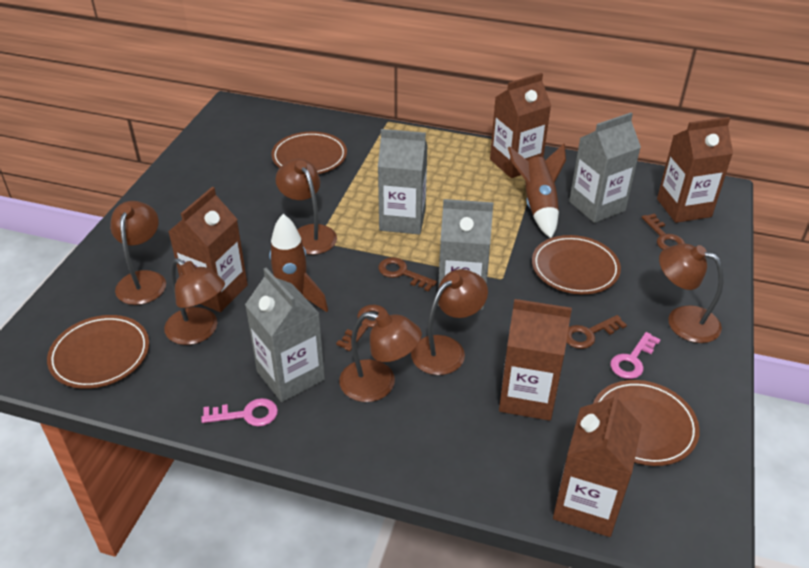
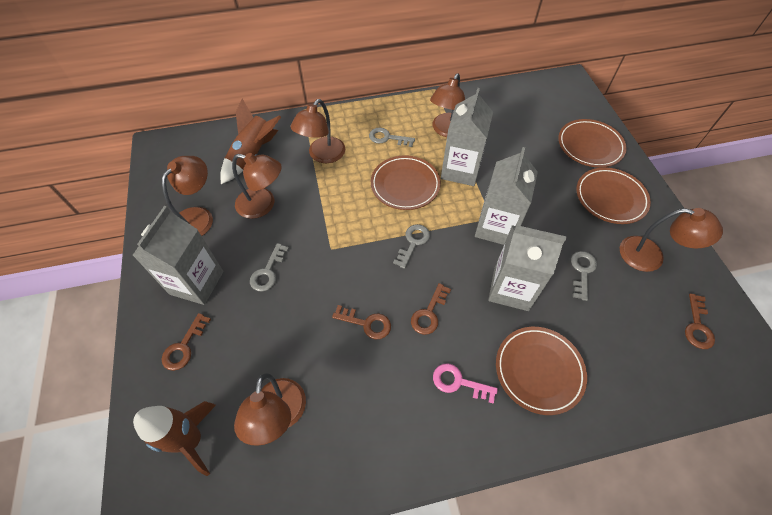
brown carton: 5 -> 0
grey key: 0 -> 4
pink key: 2 -> 1

